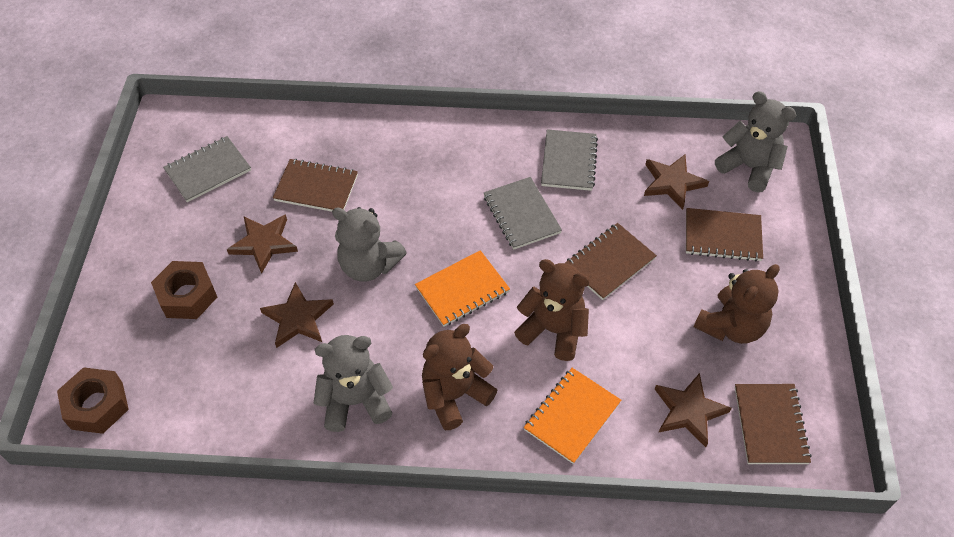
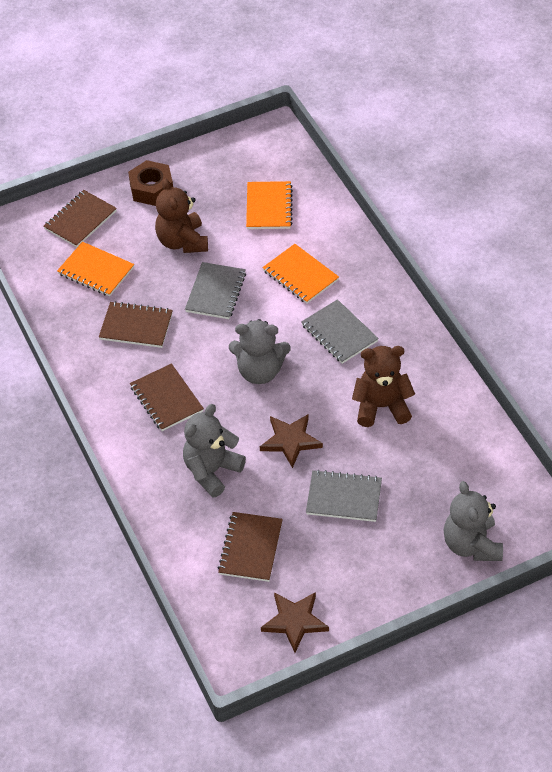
brown nut: 2 -> 1
brown star: 4 -> 2
brown teddy bear: 3 -> 2
orange notebook: 2 -> 3

